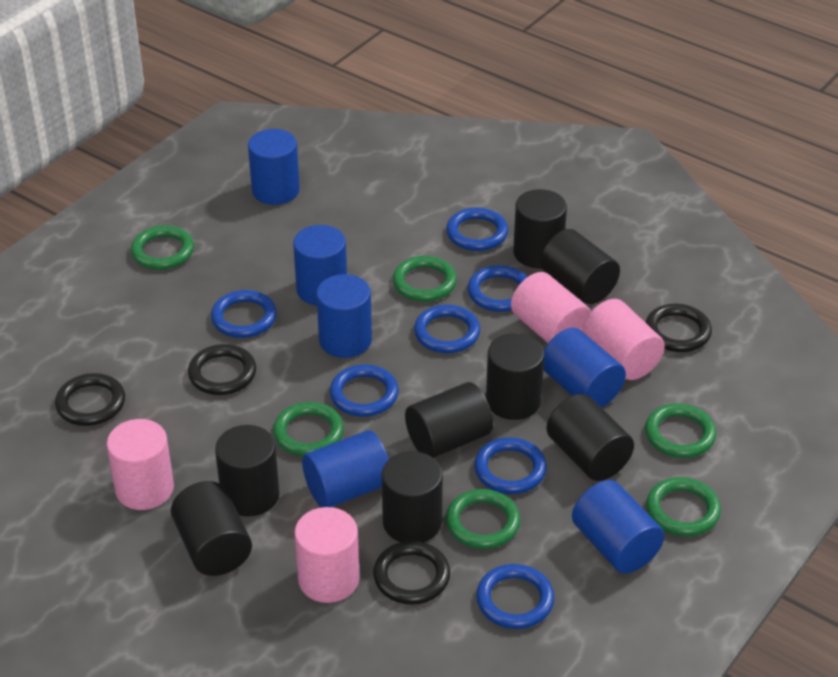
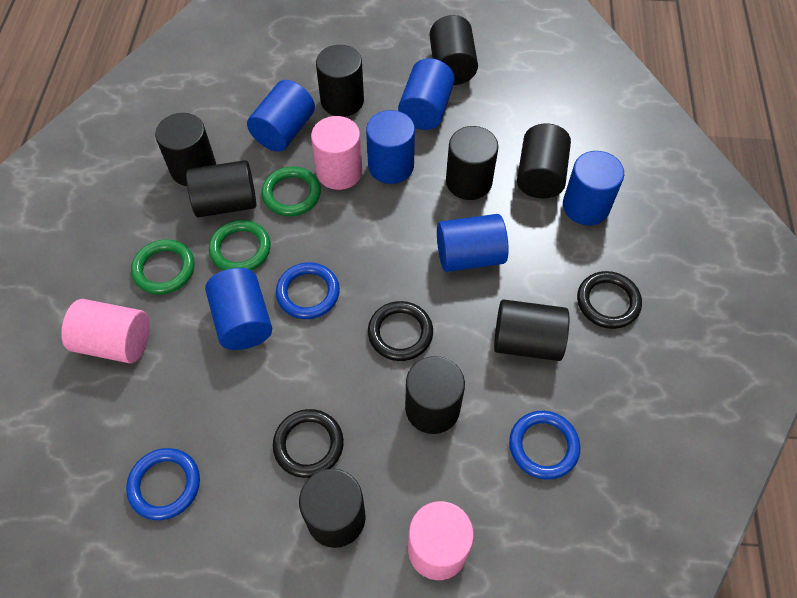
black cylinder: 8 -> 9
black ring: 4 -> 3
blue ring: 7 -> 3
green ring: 6 -> 3
pink cylinder: 4 -> 3

